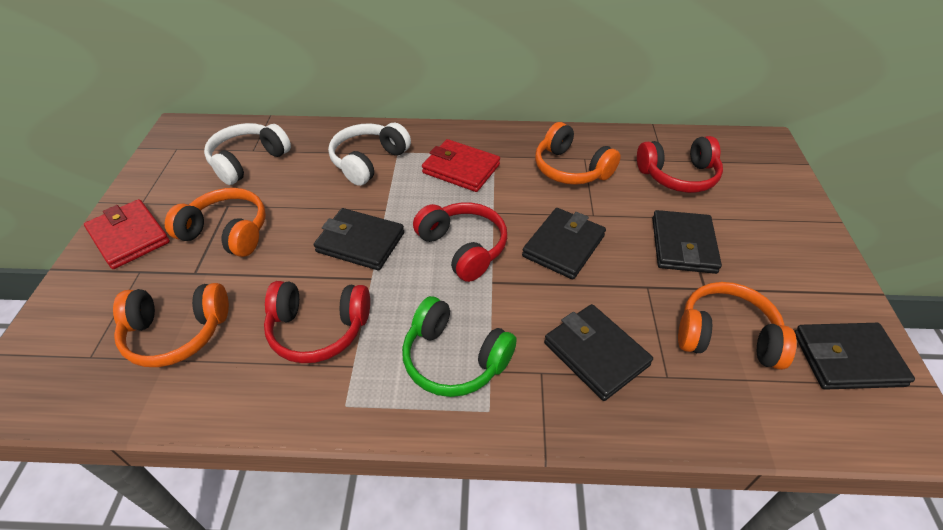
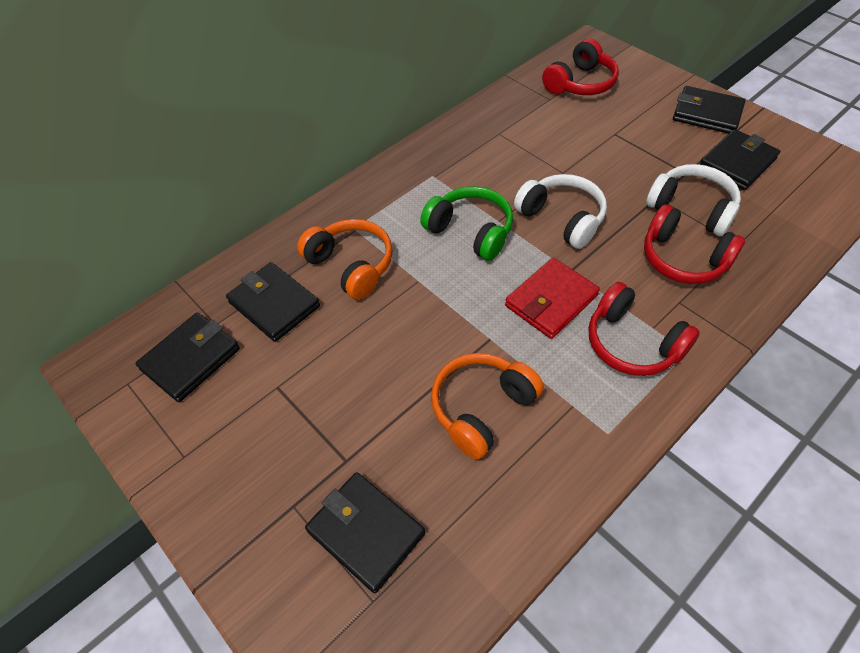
orange headphones: 4 -> 2
red wallet: 2 -> 1

